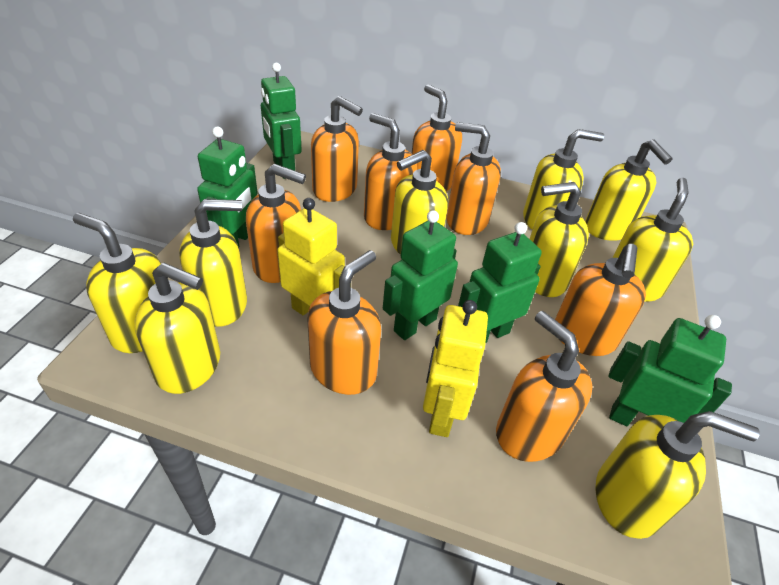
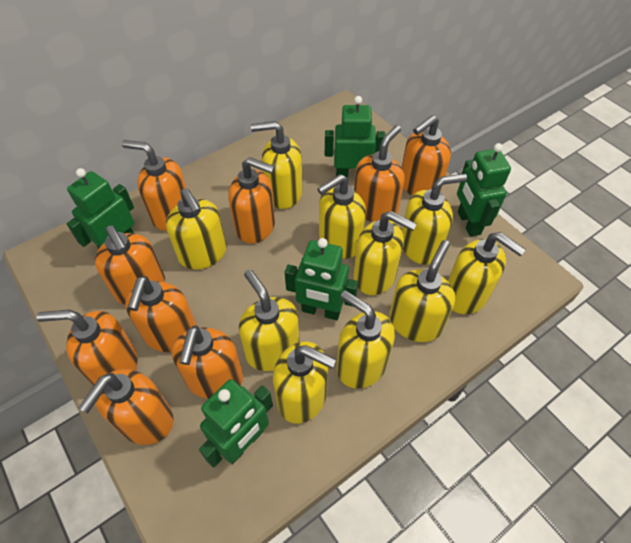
orange soap dispenser: 8 -> 9
yellow robot: 2 -> 0
yellow soap dispenser: 9 -> 10

